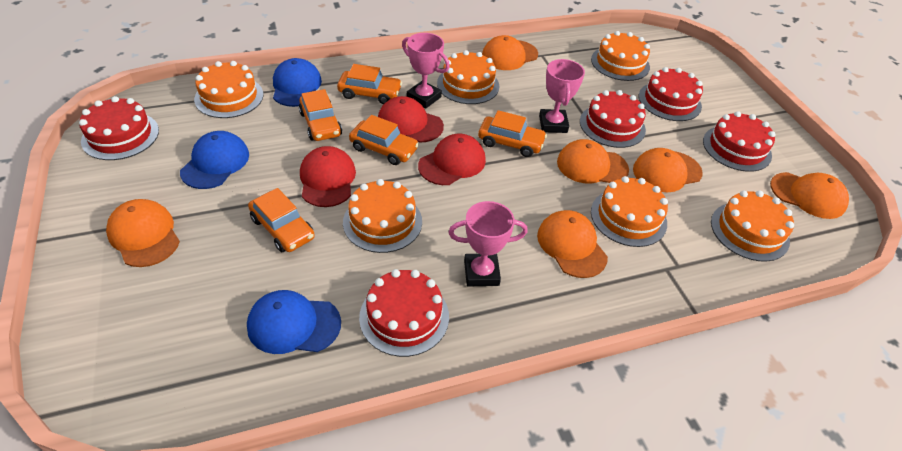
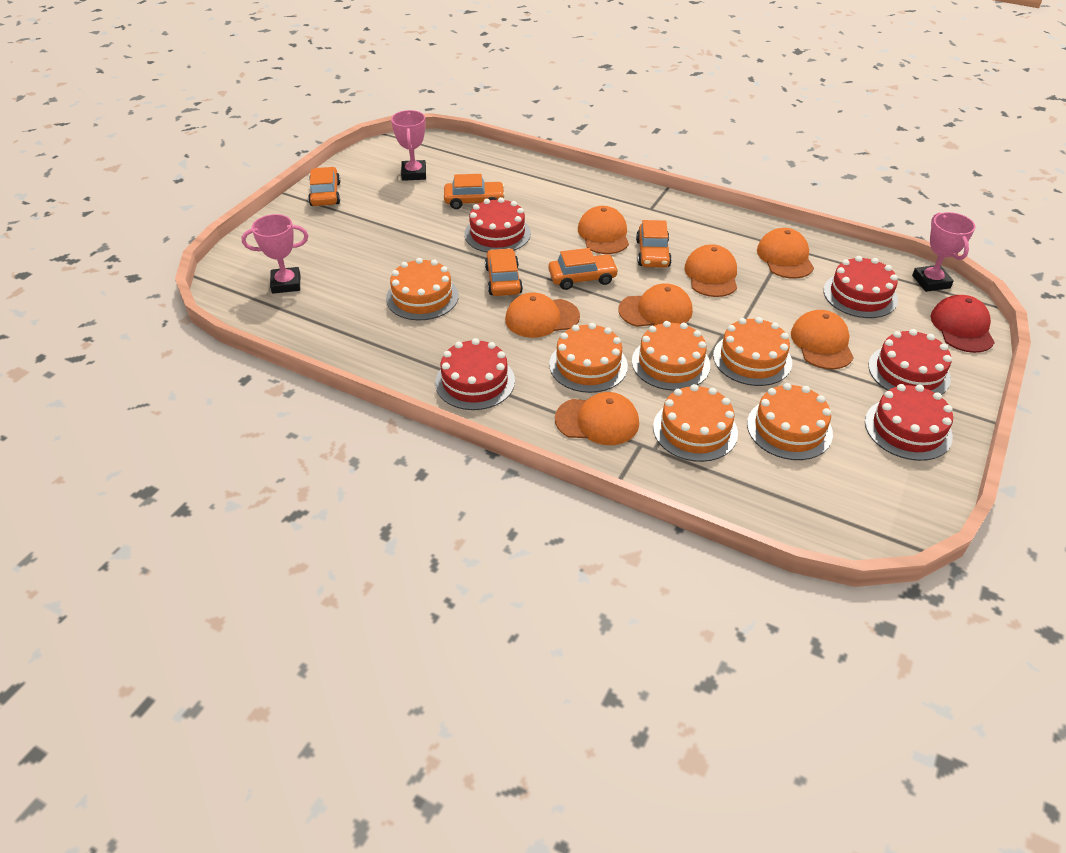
blue cap: 3 -> 0
orange cap: 6 -> 7
red cap: 3 -> 1

